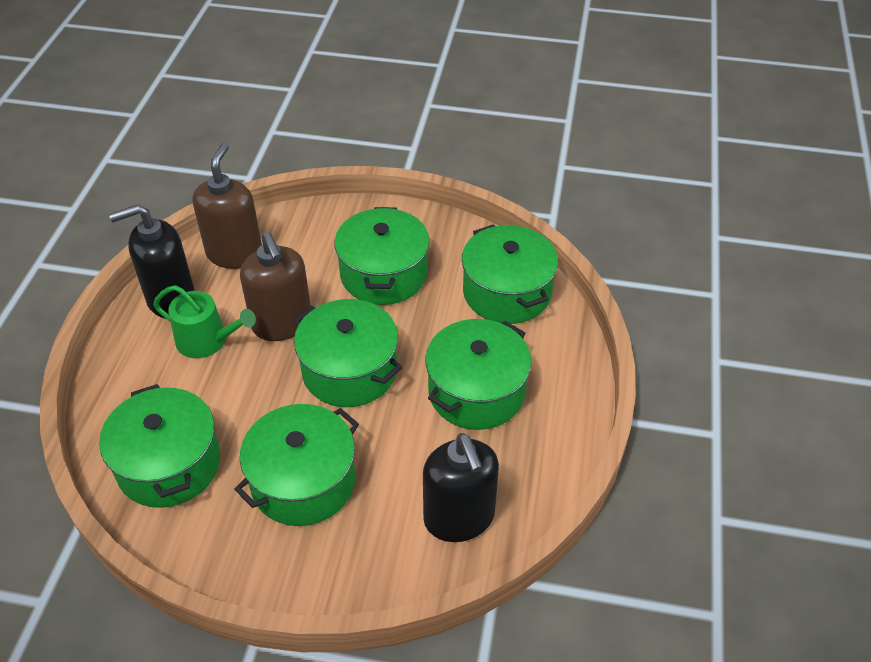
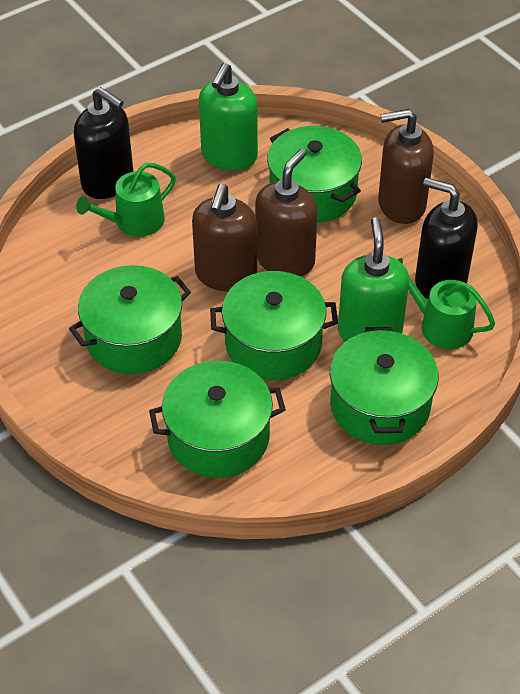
brown soap dispenser: 2 -> 3
green pot: 6 -> 5
green soap dispenser: 0 -> 2
green watering can: 1 -> 2

